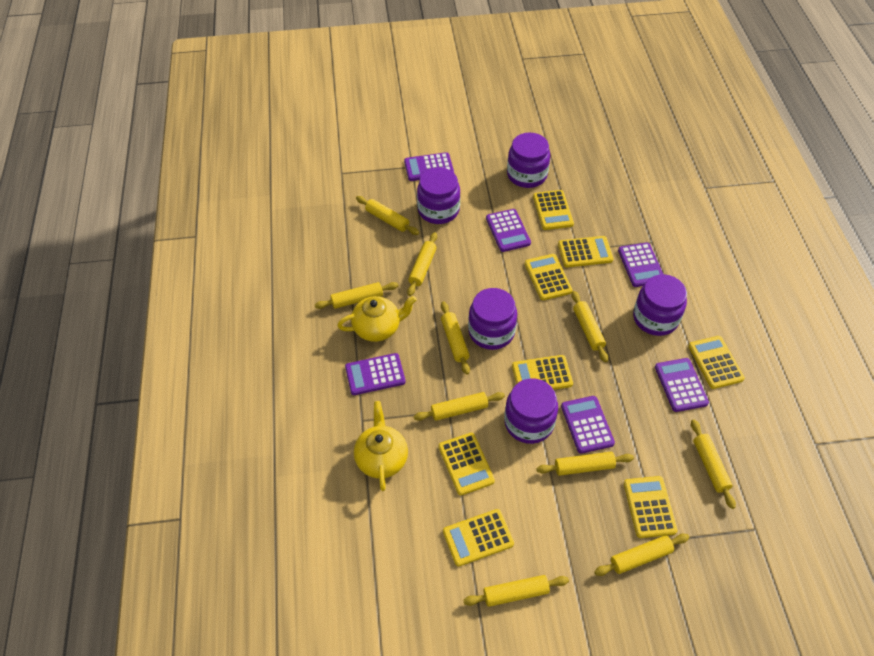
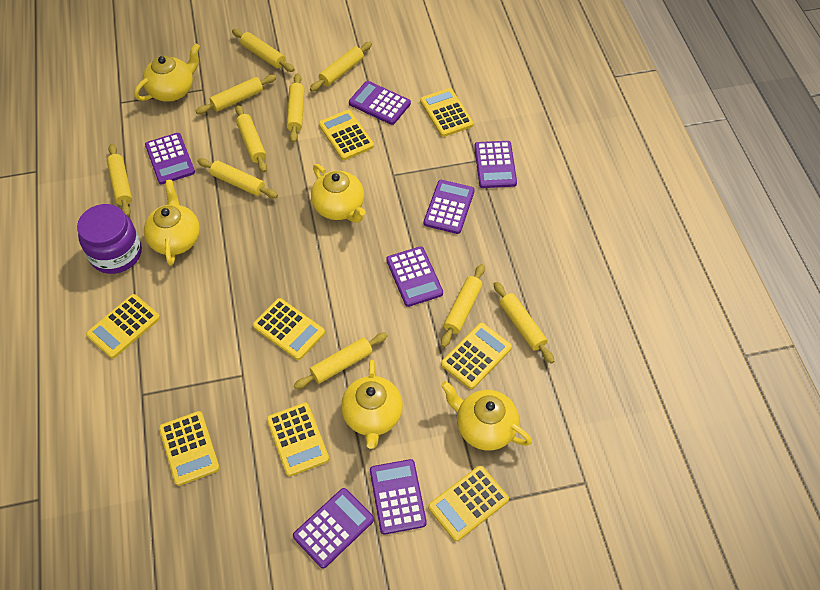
purple calculator: 6 -> 7
purple jar: 5 -> 1
yellow teapot: 2 -> 5

